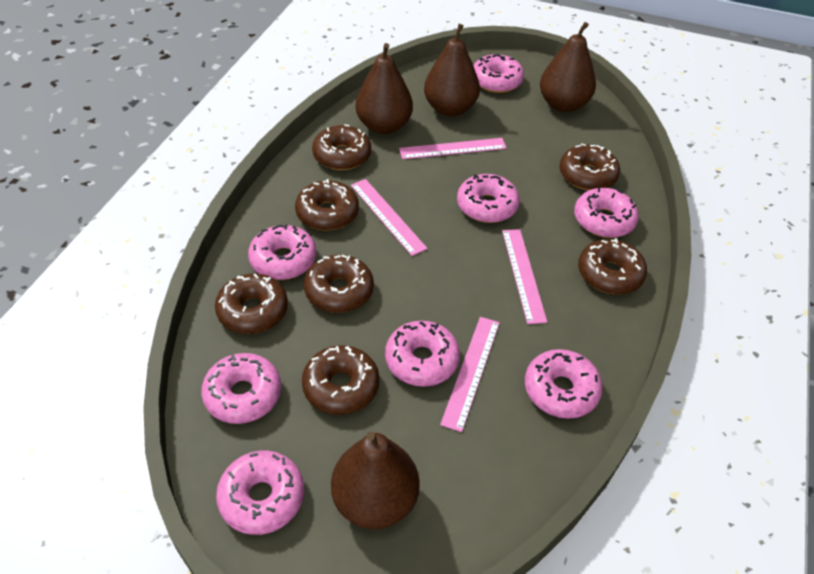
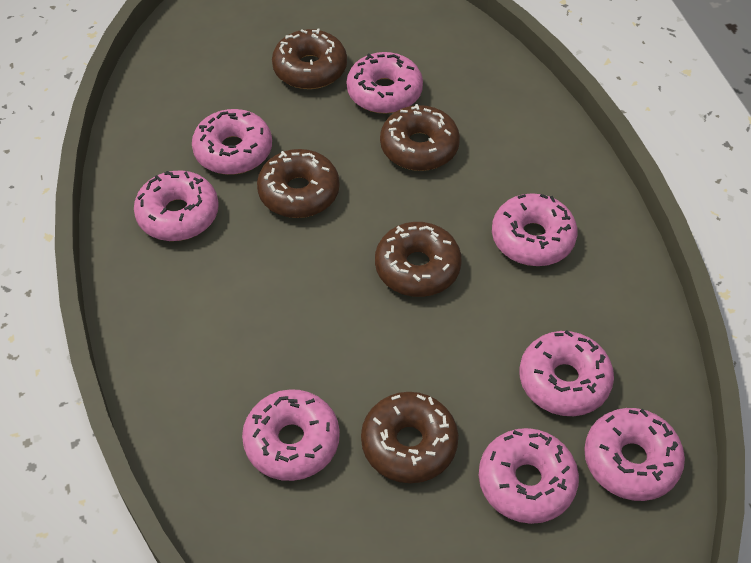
brown donut: 7 -> 5
brown pear: 4 -> 0
pink ruler: 4 -> 0

